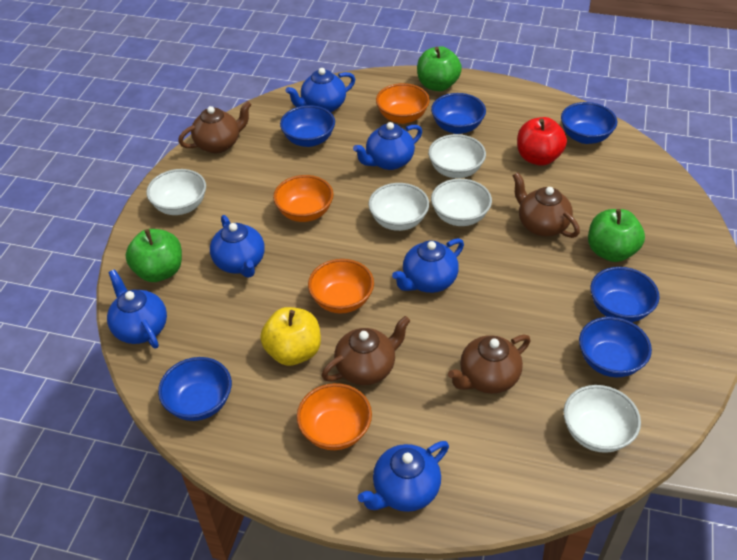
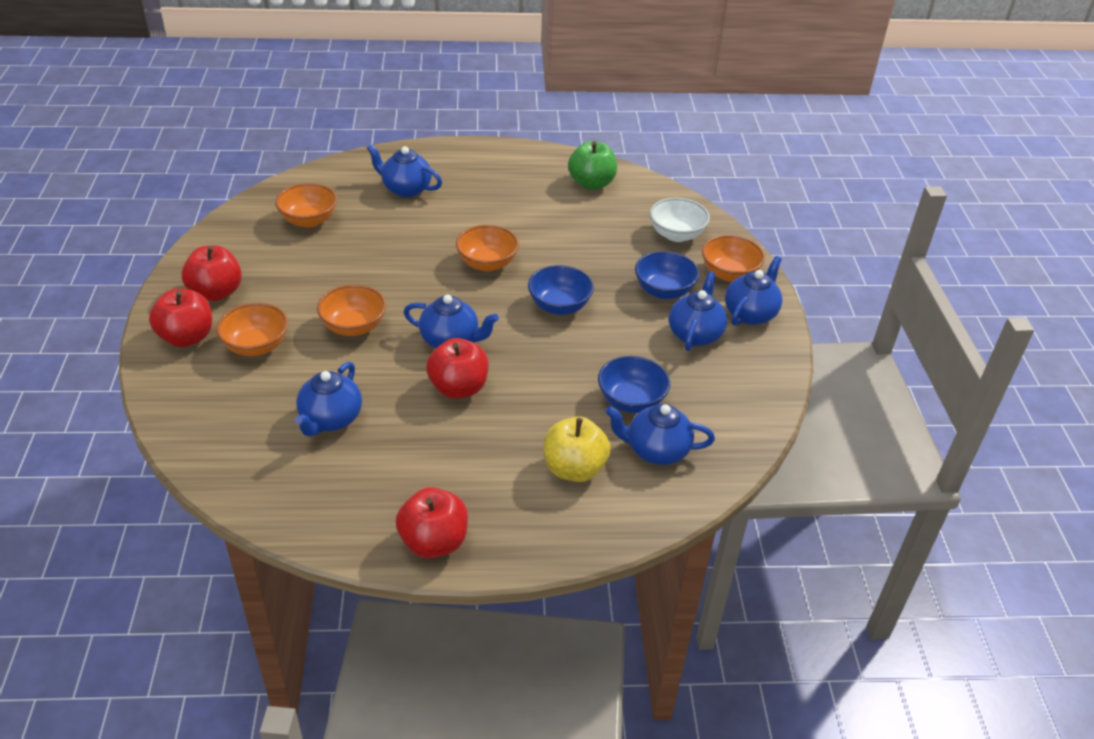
blue bowl: 6 -> 3
brown teapot: 4 -> 0
green apple: 3 -> 1
orange bowl: 4 -> 5
red apple: 1 -> 4
white bowl: 5 -> 1

